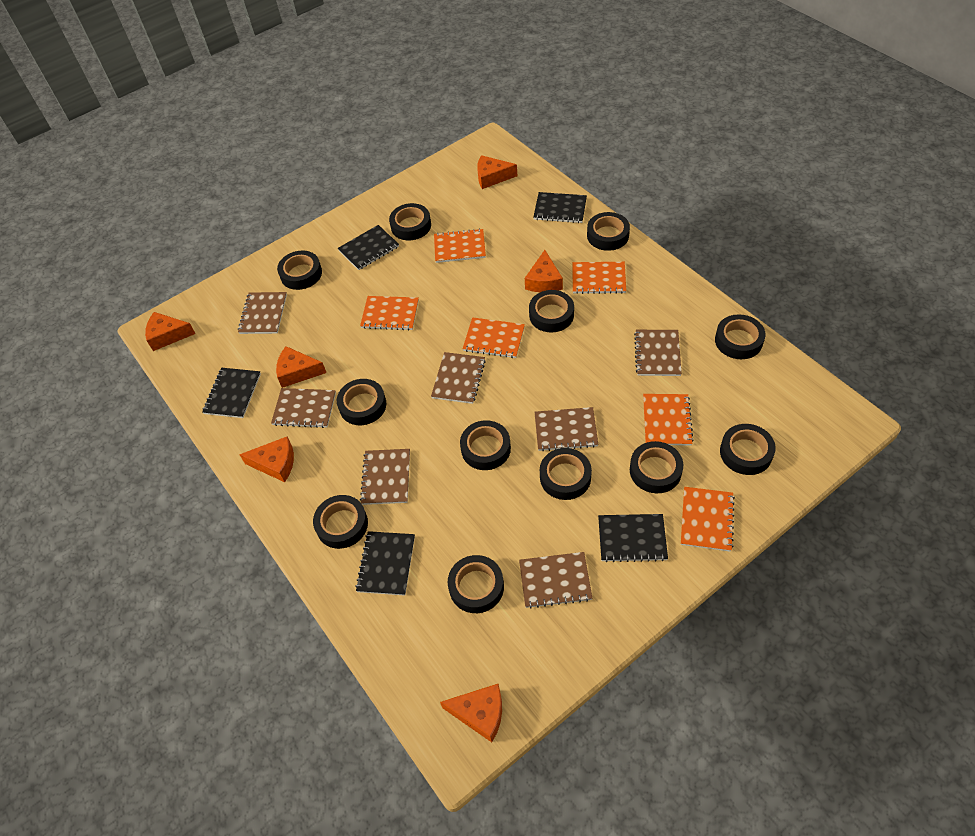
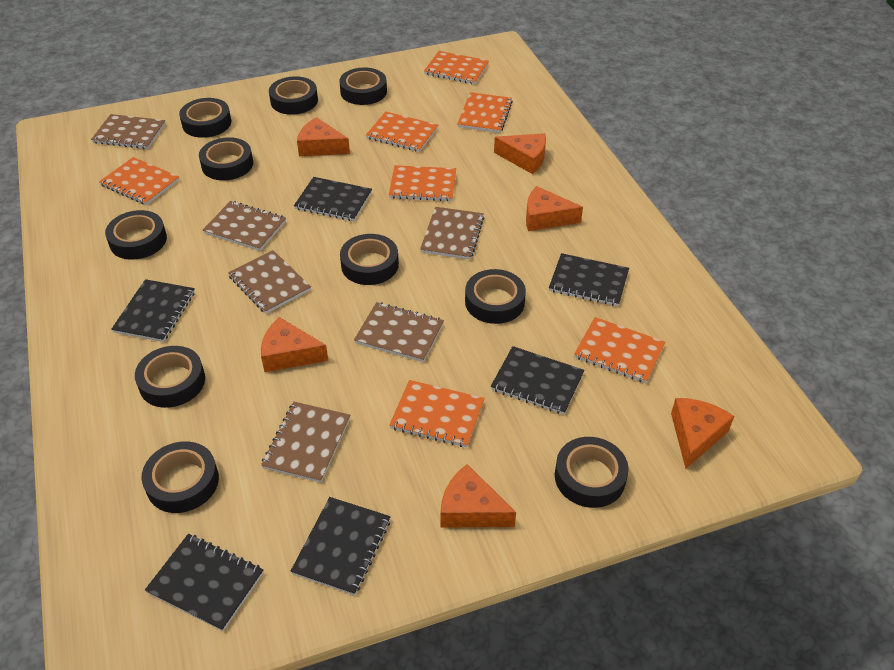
black notebook: 5 -> 6
black tape: 12 -> 10
brown notebook: 7 -> 6
orange notebook: 6 -> 7

